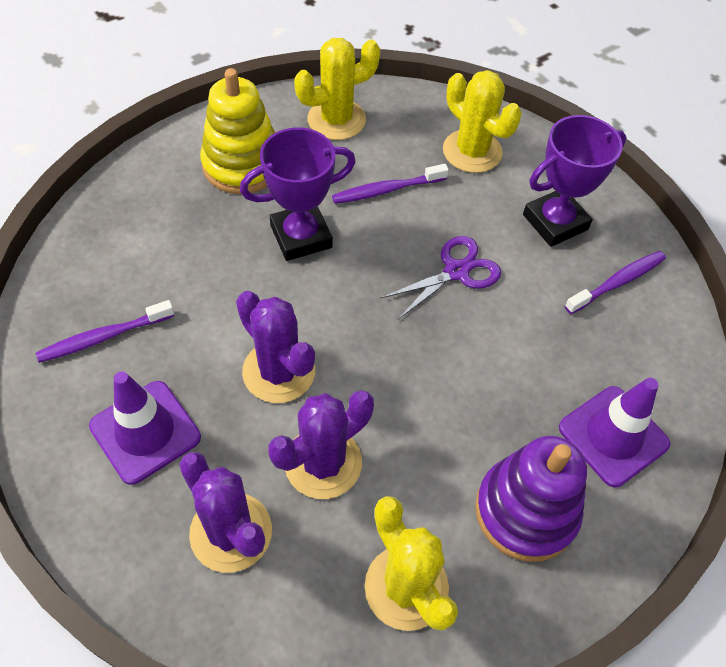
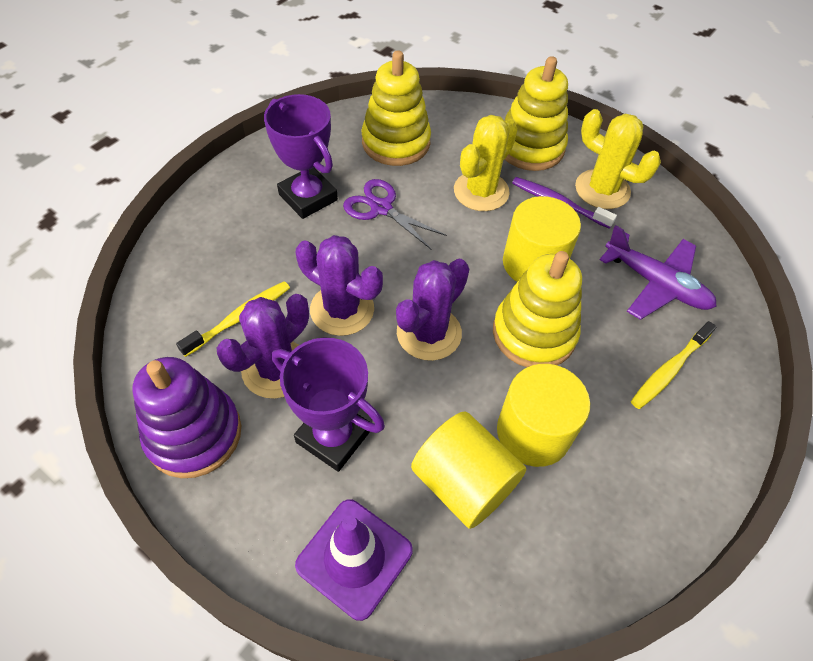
purple plane: 0 -> 1
purple toothbrush: 3 -> 1
purple traffic cone: 2 -> 1
yellow cactus: 3 -> 2
yellow cylinder: 0 -> 3
yellow stacking toy: 1 -> 3
yellow toothbrush: 0 -> 2

